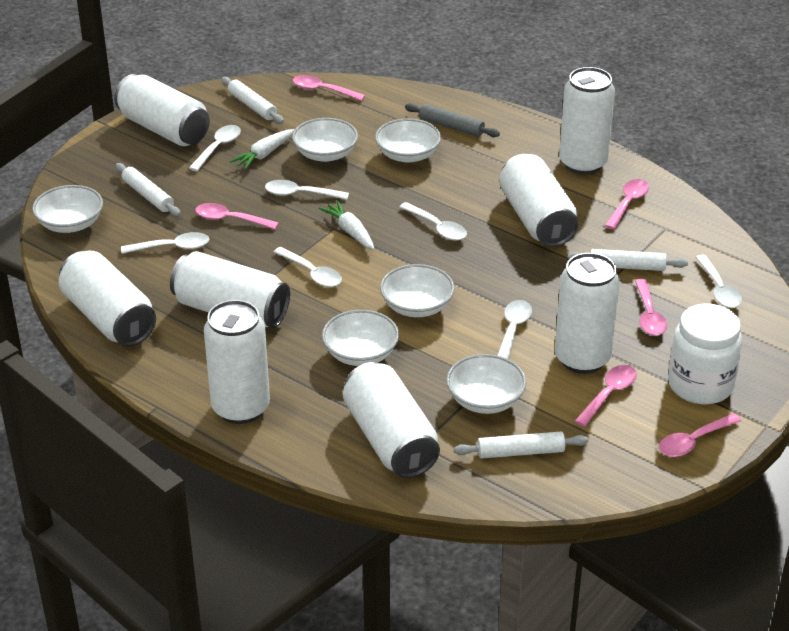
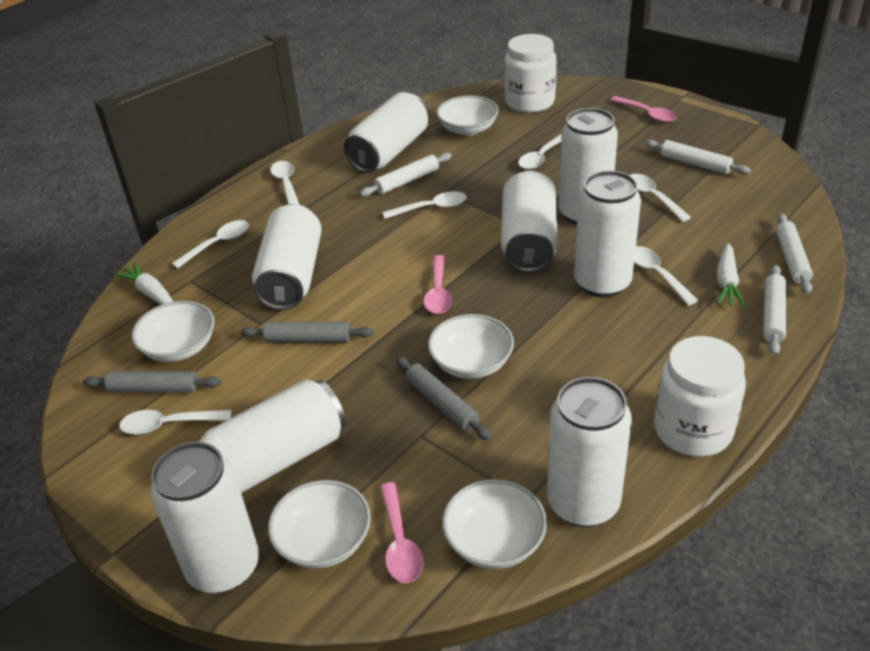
grey rolling pin: 1 -> 3
pink spoon: 6 -> 3
white bowl: 6 -> 5
white jar: 1 -> 2

